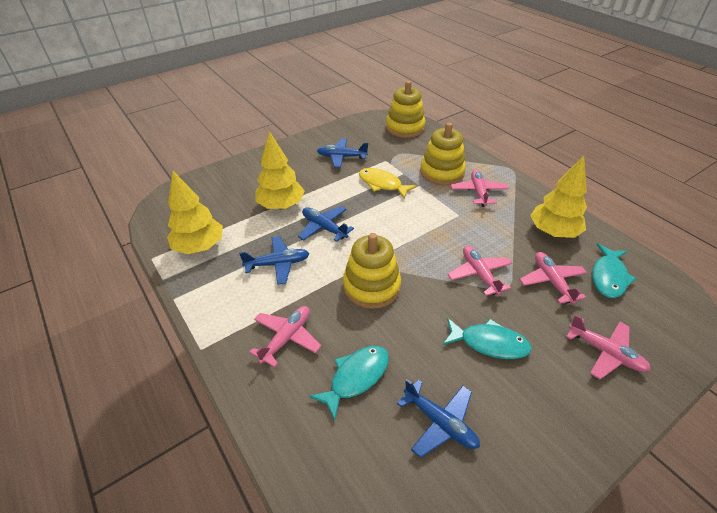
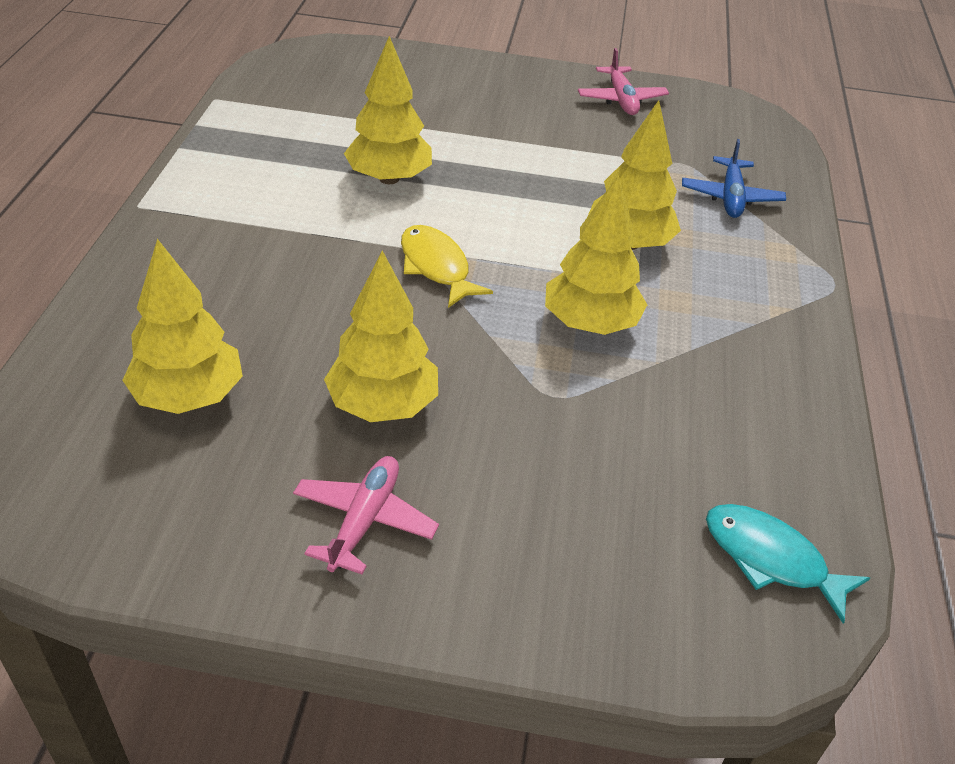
blue plane: 4 -> 1
pink plane: 5 -> 2
turquoise fish: 3 -> 1
yellow stacking toy: 3 -> 0
yellow tree: 3 -> 5

